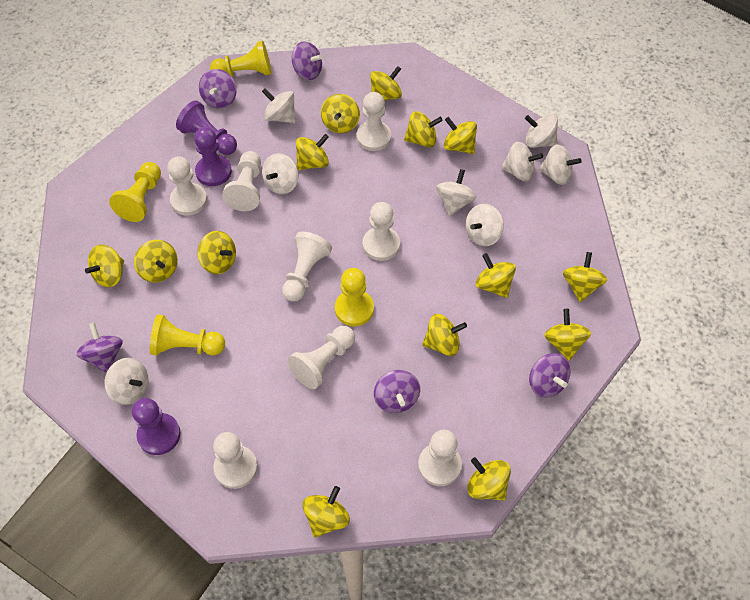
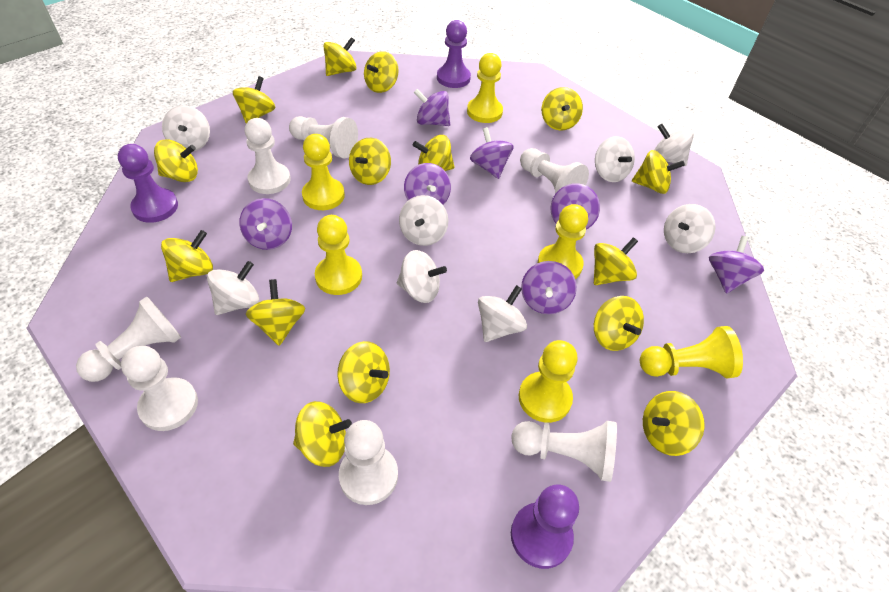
purple spinning top: 5 -> 7
white pawn: 8 -> 7
yellow pawn: 4 -> 6
yellow spinning top: 14 -> 15

